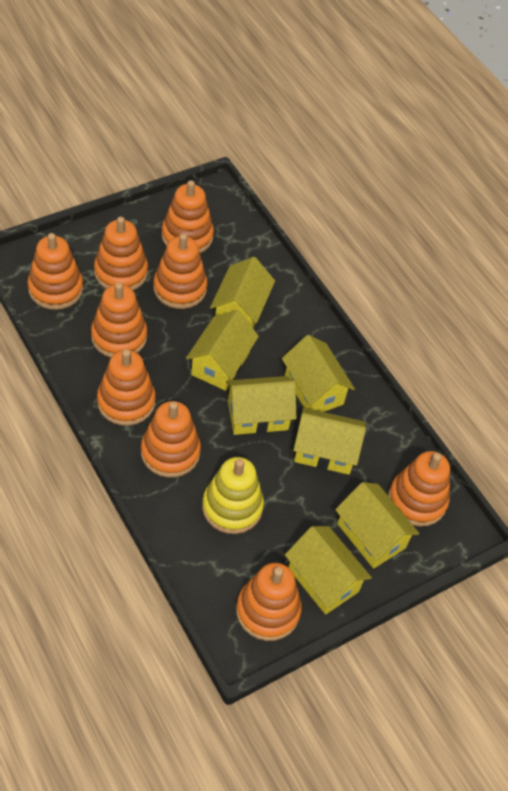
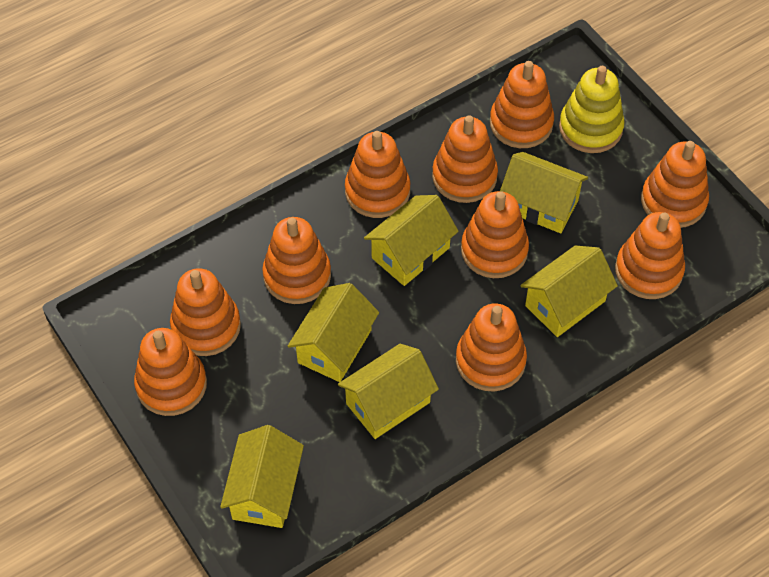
orange stacking toy: 9 -> 10
yellow house: 7 -> 6

